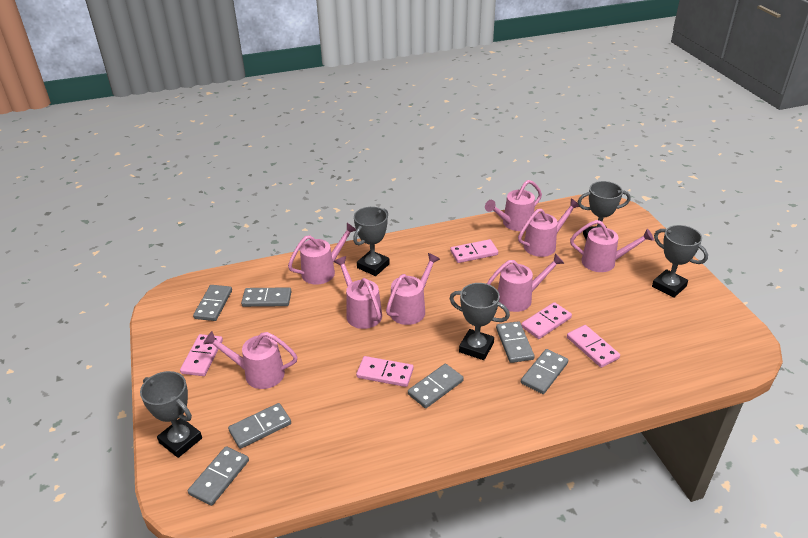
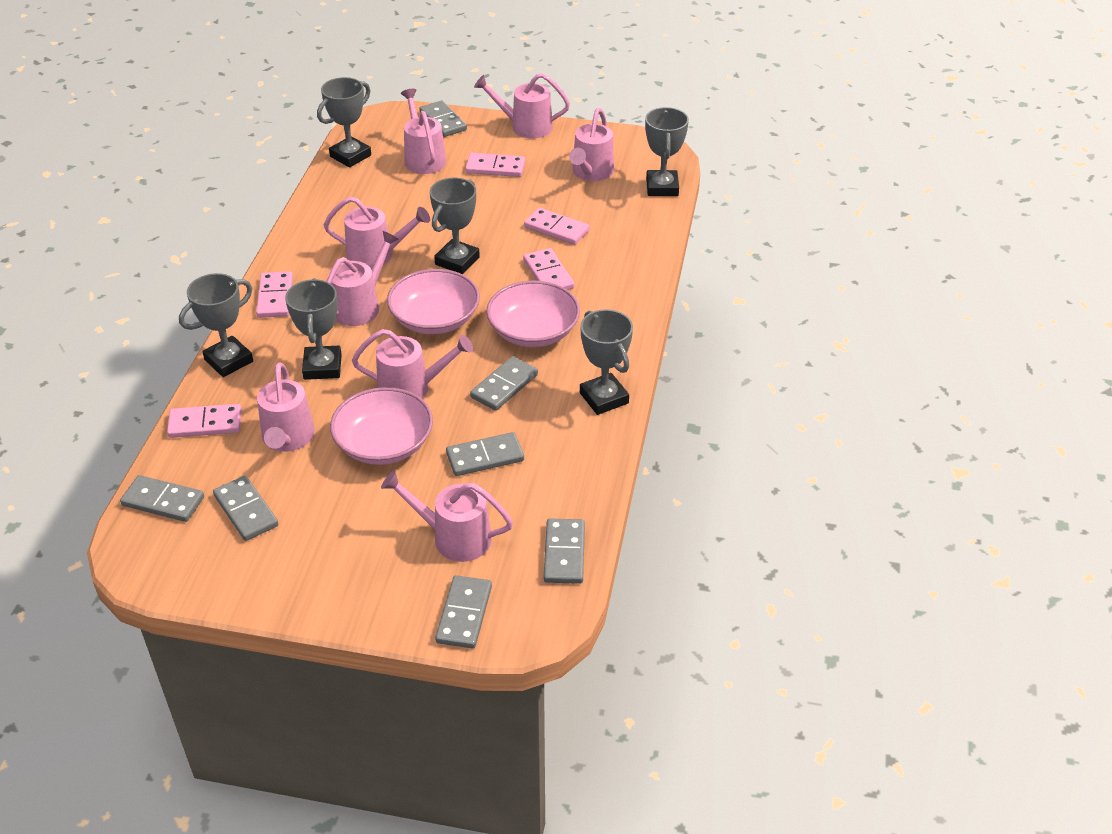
grey trophy: 5 -> 6
pink bowl: 0 -> 3

